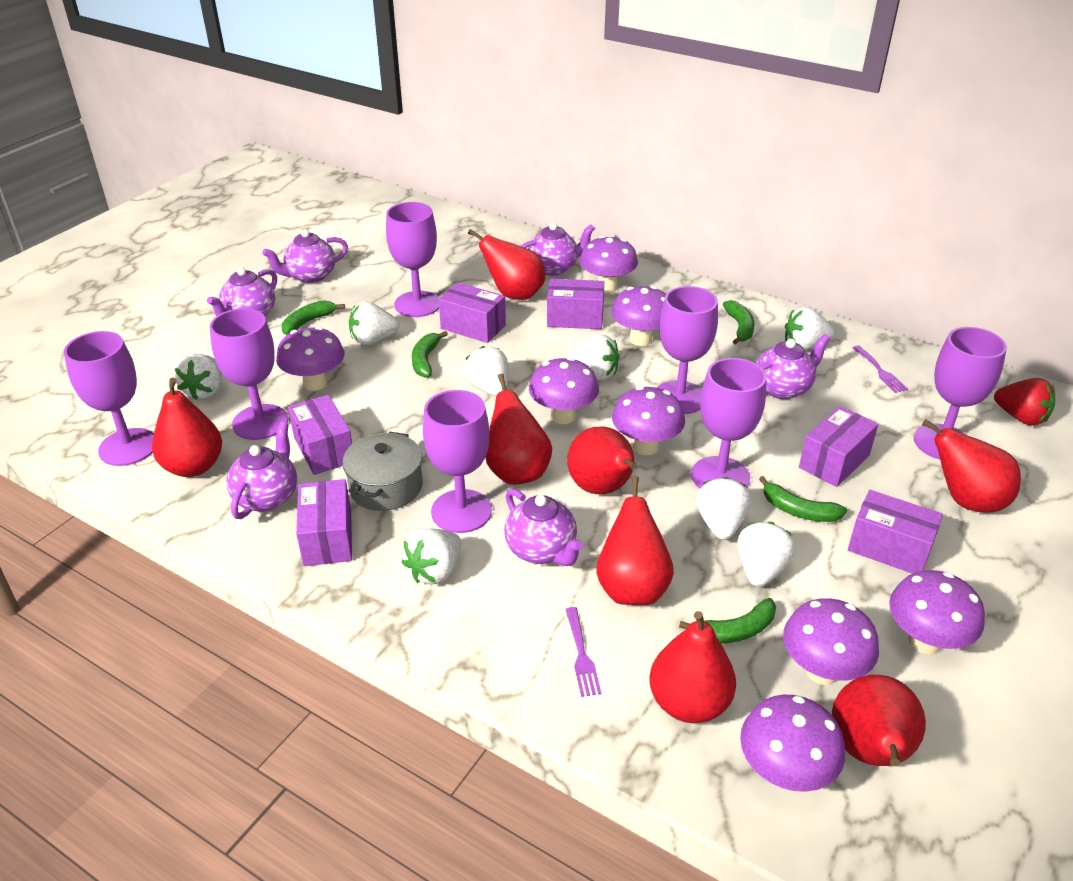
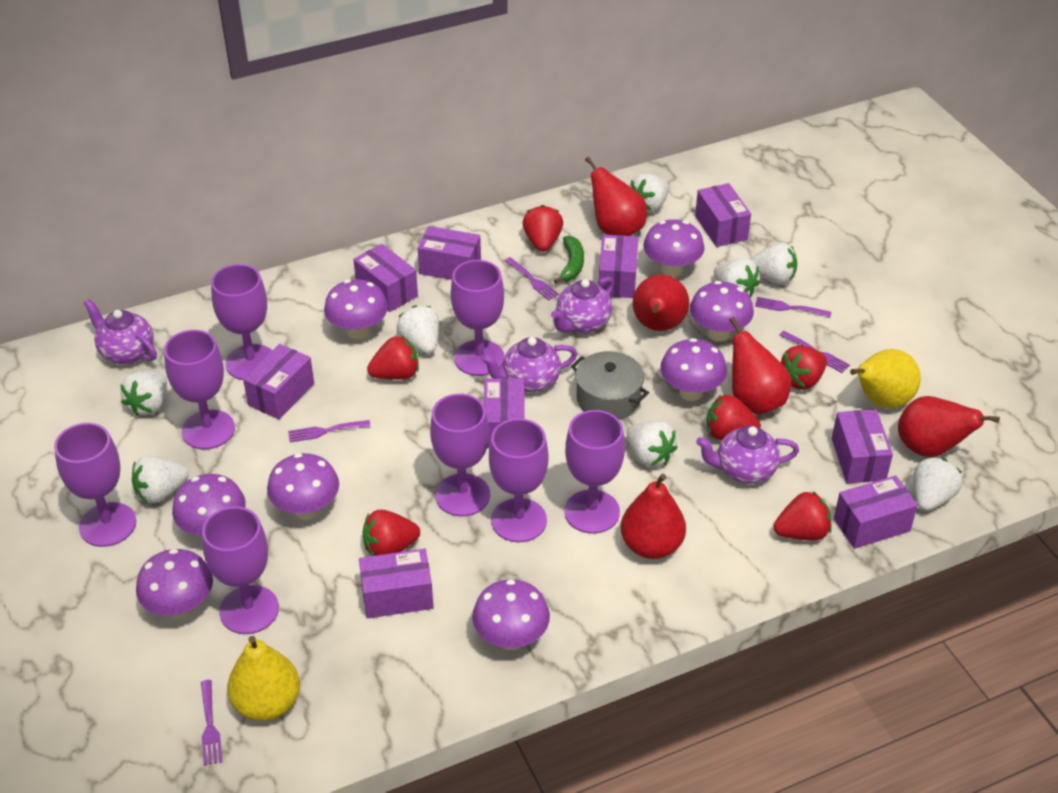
green banana: 5 -> 1
purple box: 6 -> 9
purple fork: 2 -> 5
purple goblet: 7 -> 8
purple teapot: 6 -> 4
red pear: 8 -> 5
red strawberry: 1 -> 6
yellow pear: 0 -> 2

